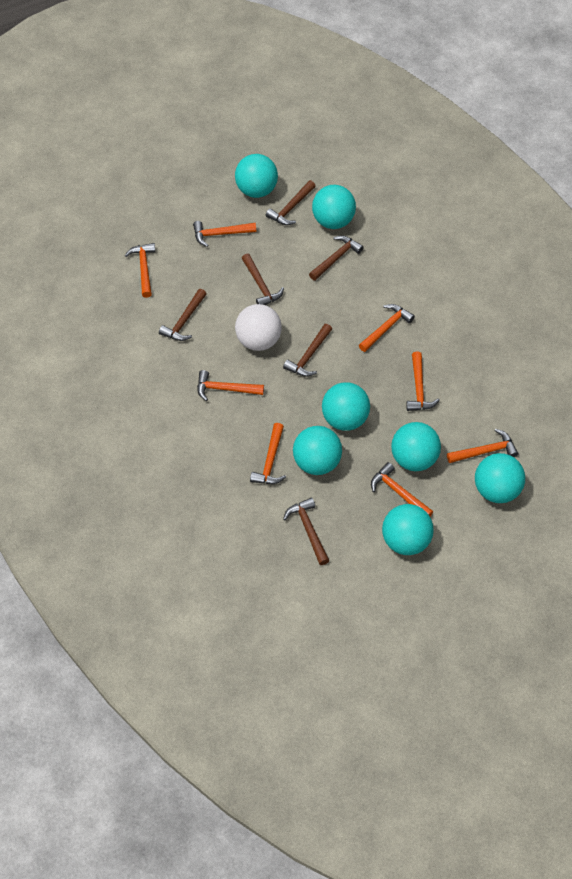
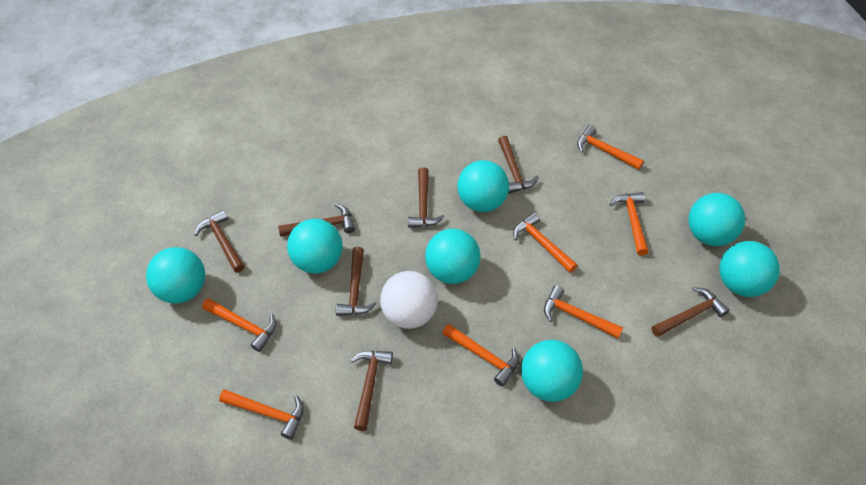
brown hammer: 6 -> 7
orange hammer: 8 -> 7

